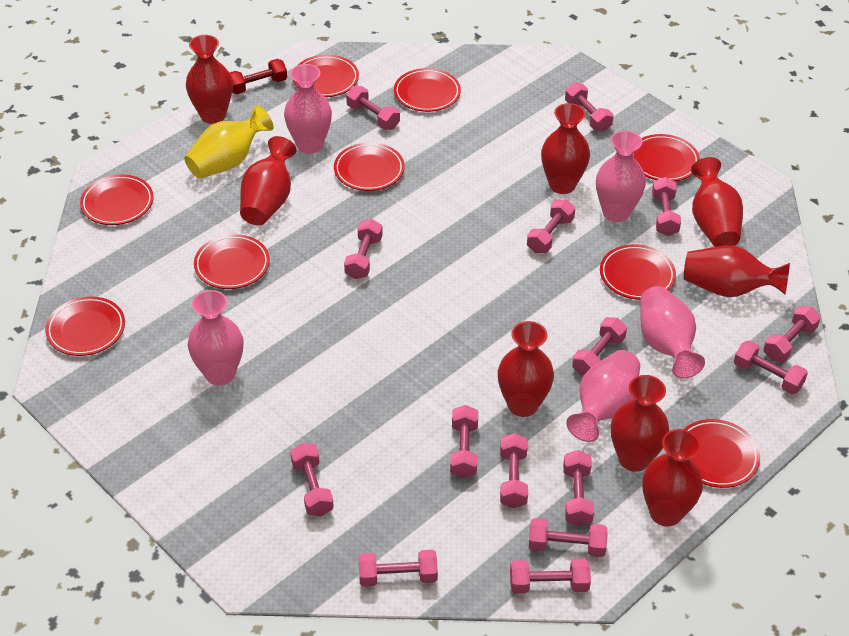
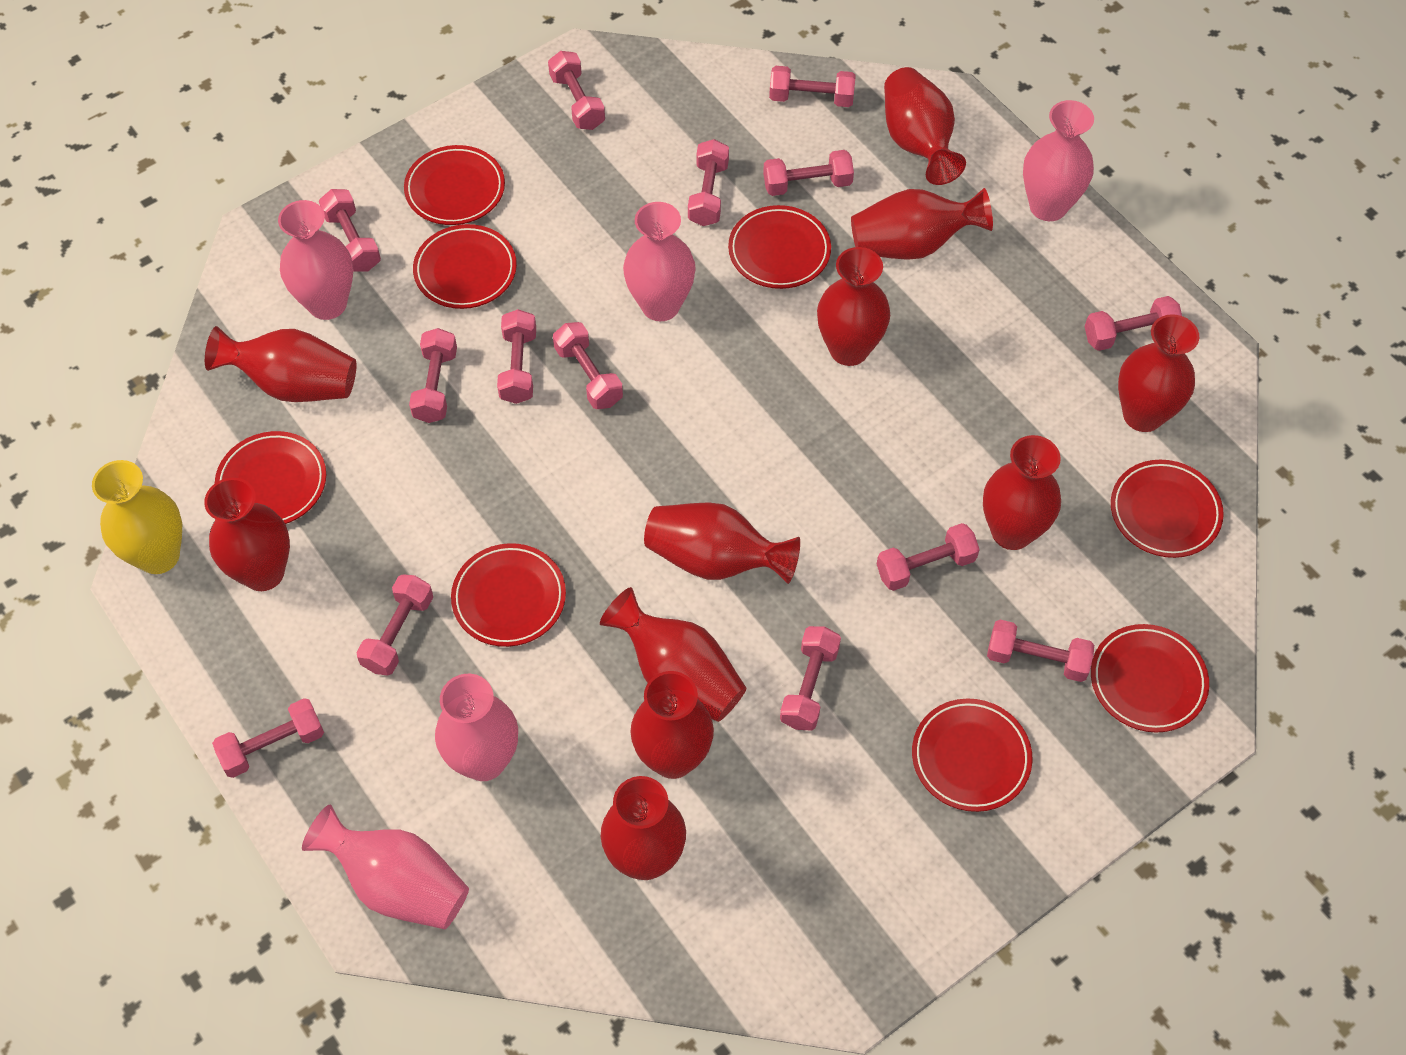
pink dumbbell: 15 -> 14
red dumbbell: 1 -> 0
red plate: 9 -> 8
red vase: 8 -> 11

